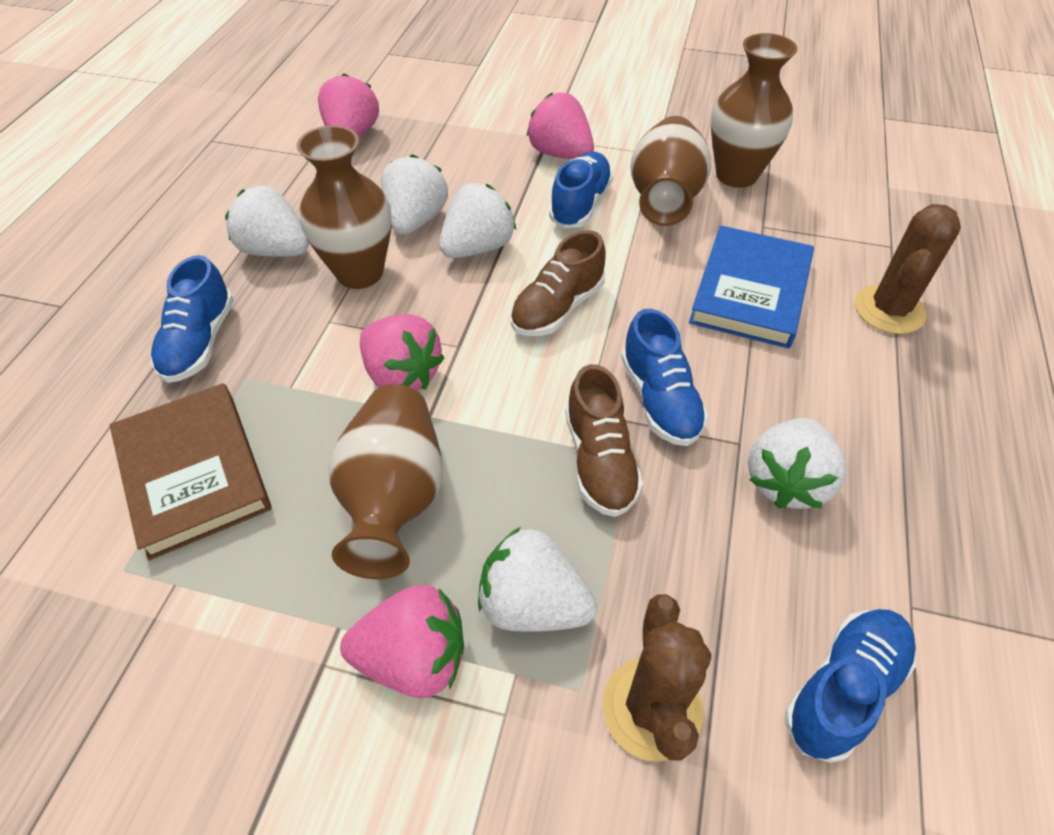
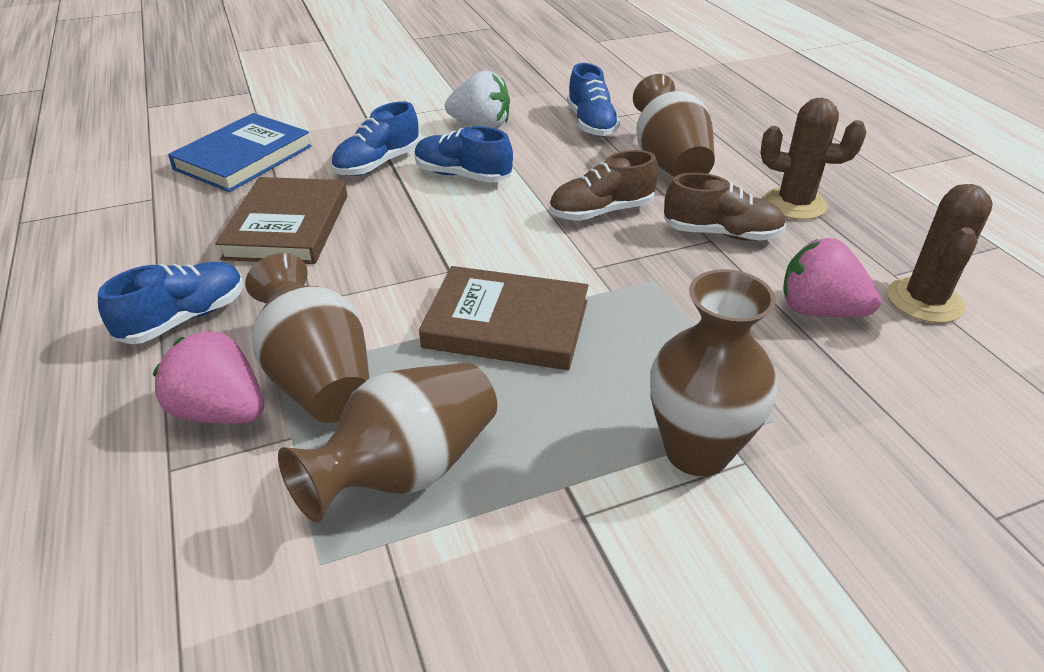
brown book: 1 -> 2
pink strawberry: 4 -> 2
white strawberry: 5 -> 1

